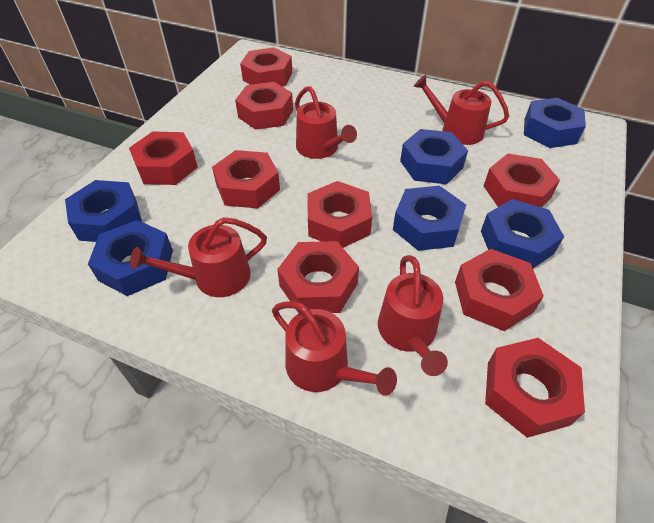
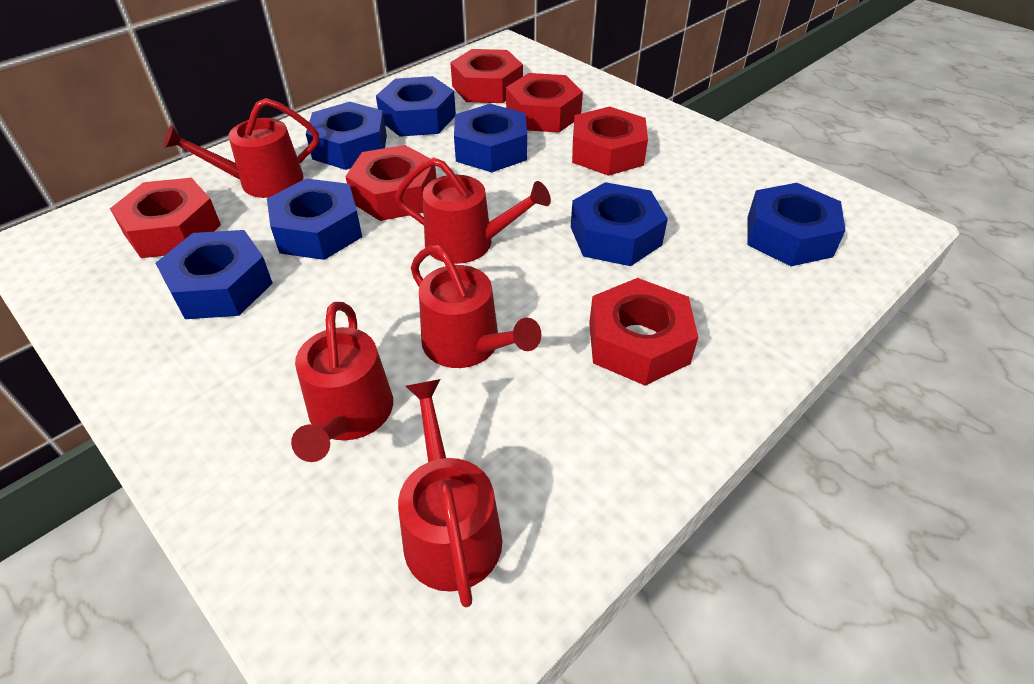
blue nut: 6 -> 7
red nut: 9 -> 6

